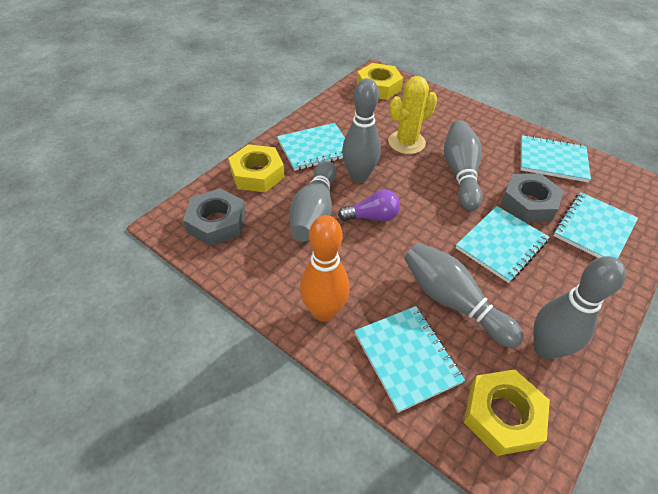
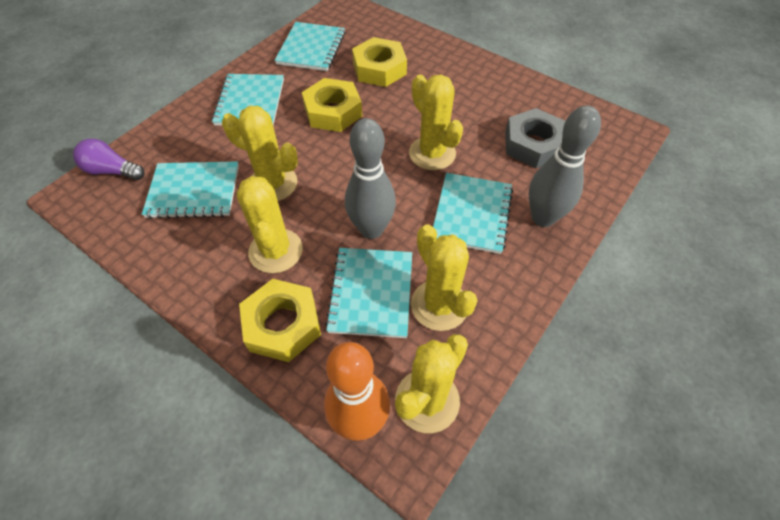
grey bowling pin: 5 -> 2
grey nut: 2 -> 1
yellow cactus: 1 -> 5

